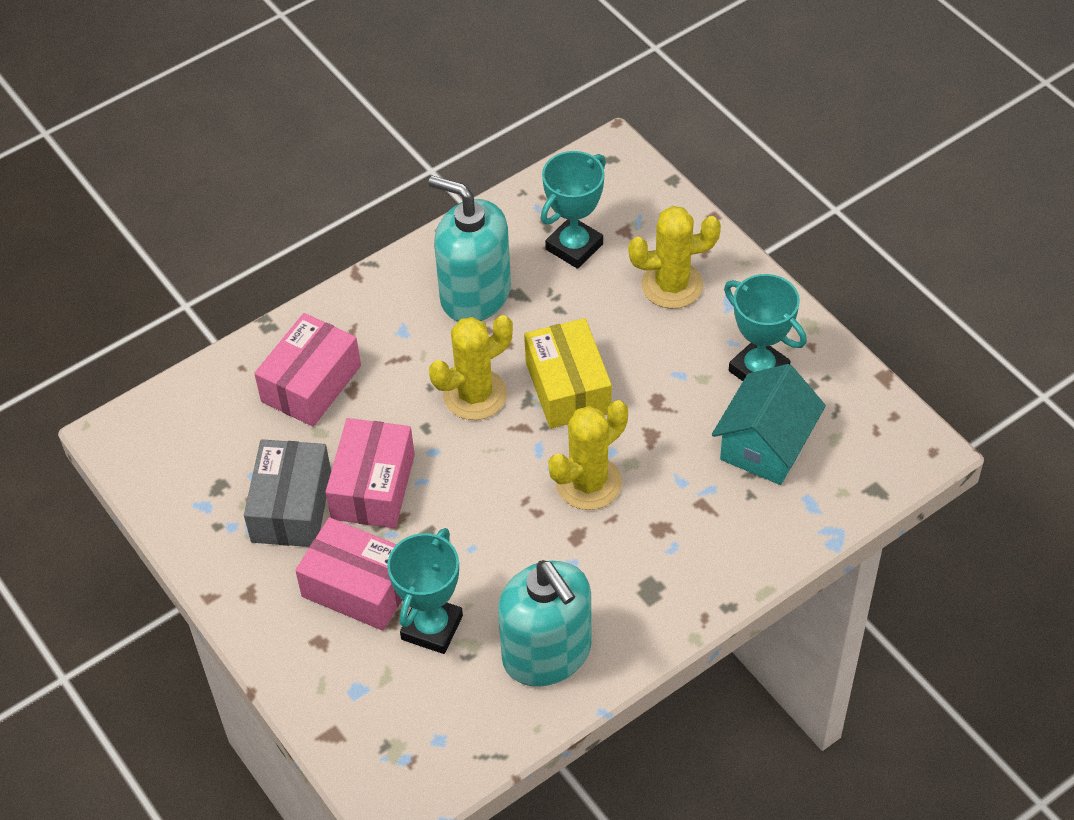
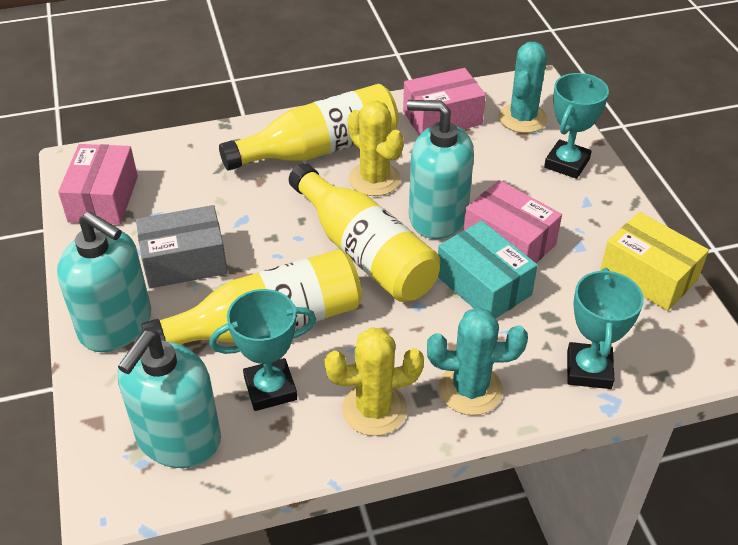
turquoise box: 0 -> 1
turquoise cactus: 0 -> 2
turquoise house: 1 -> 0
turquoise soap dispenser: 2 -> 3
yellow bottle: 0 -> 3
yellow cactus: 3 -> 2

